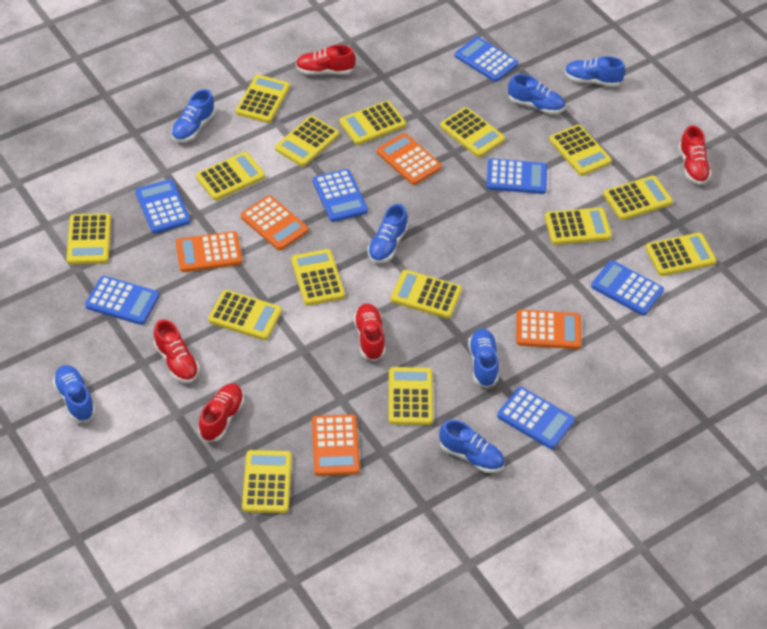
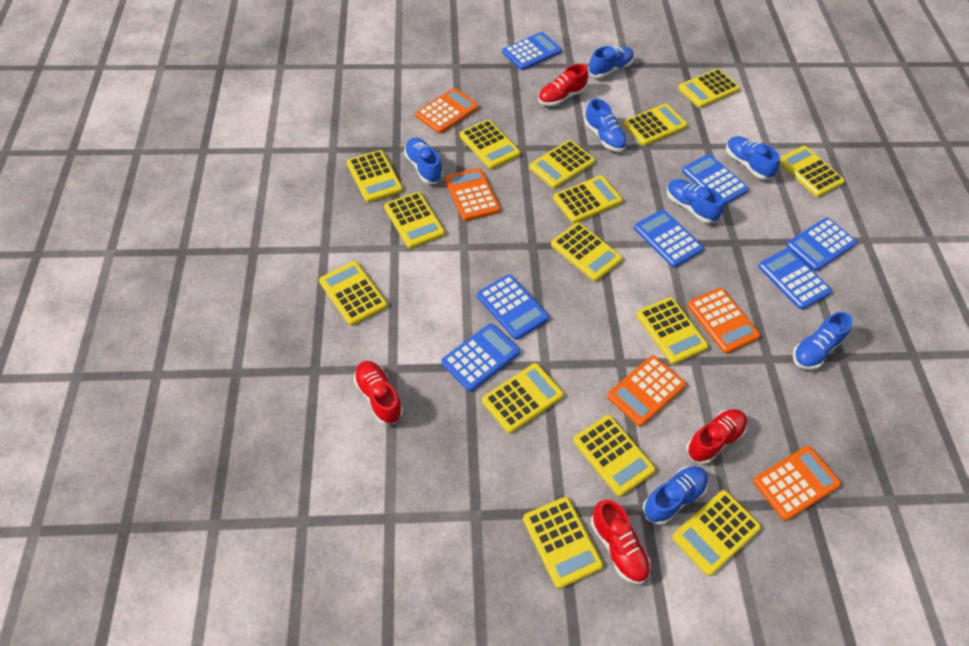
red shoe: 5 -> 4

